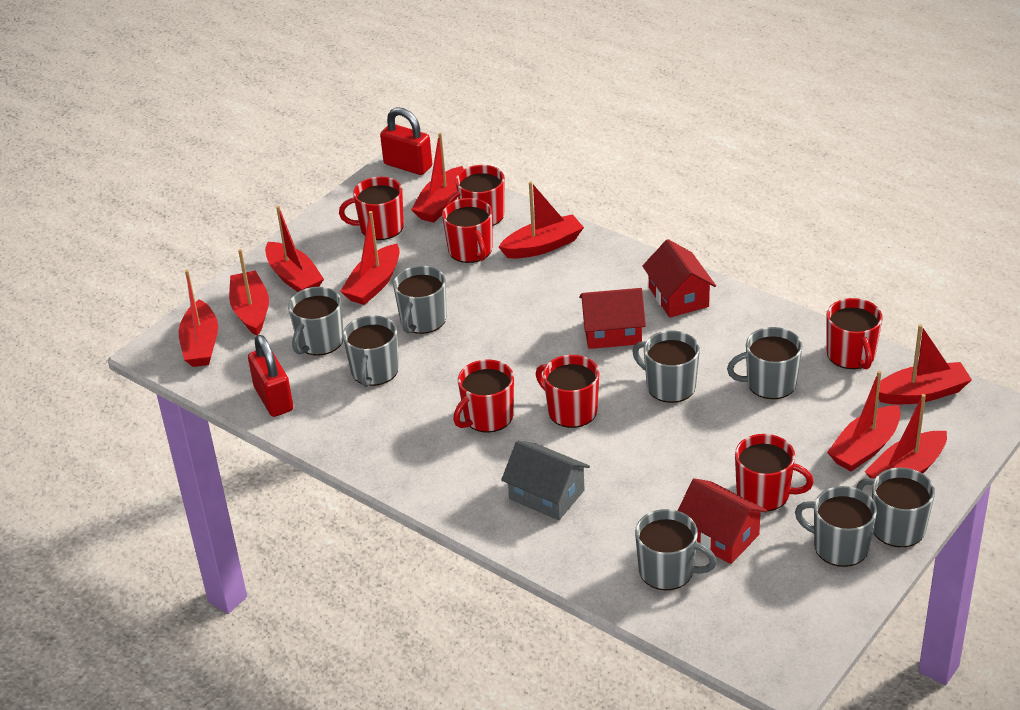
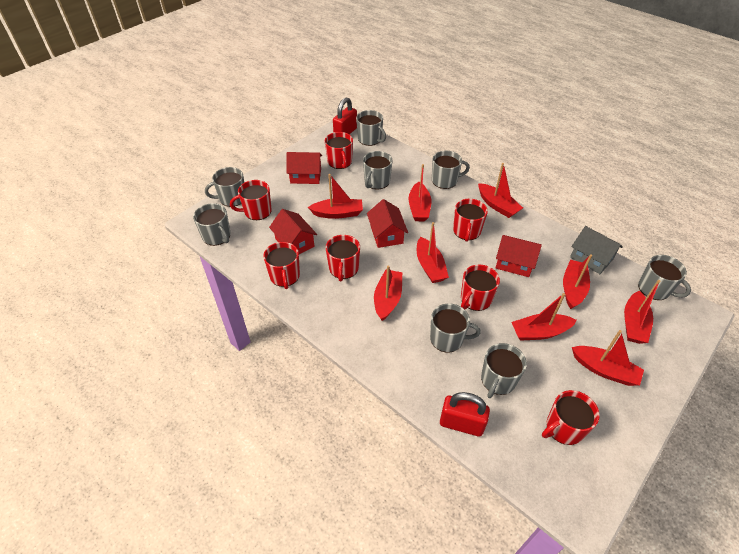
red house: 3 -> 4

